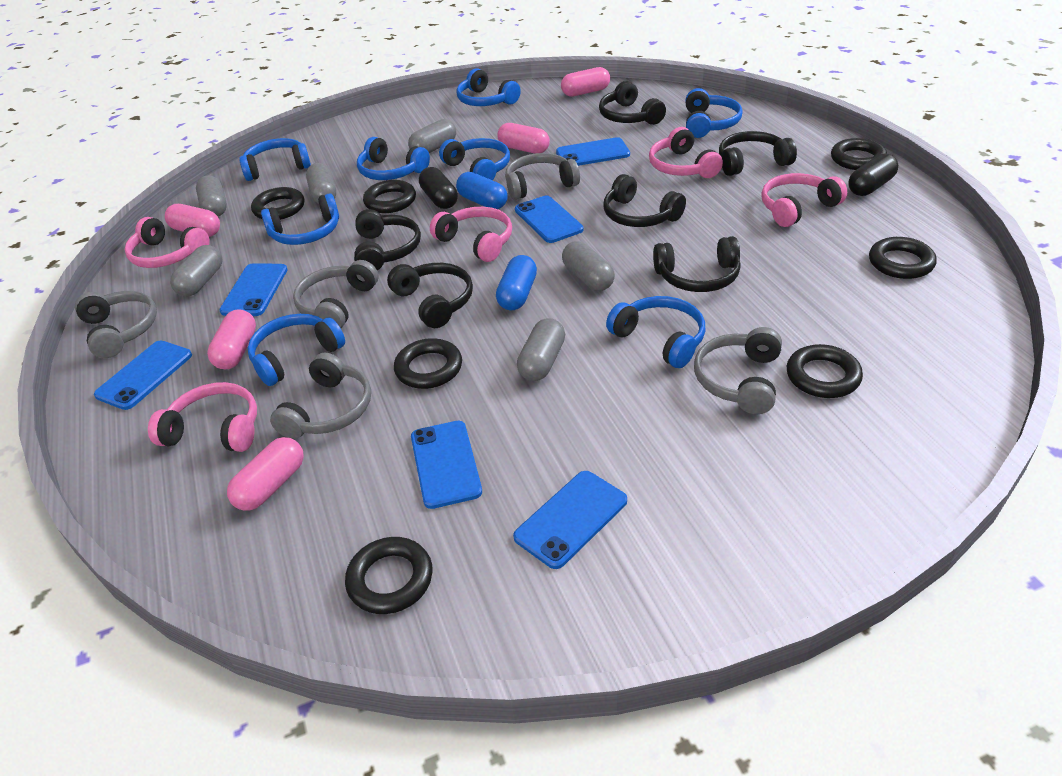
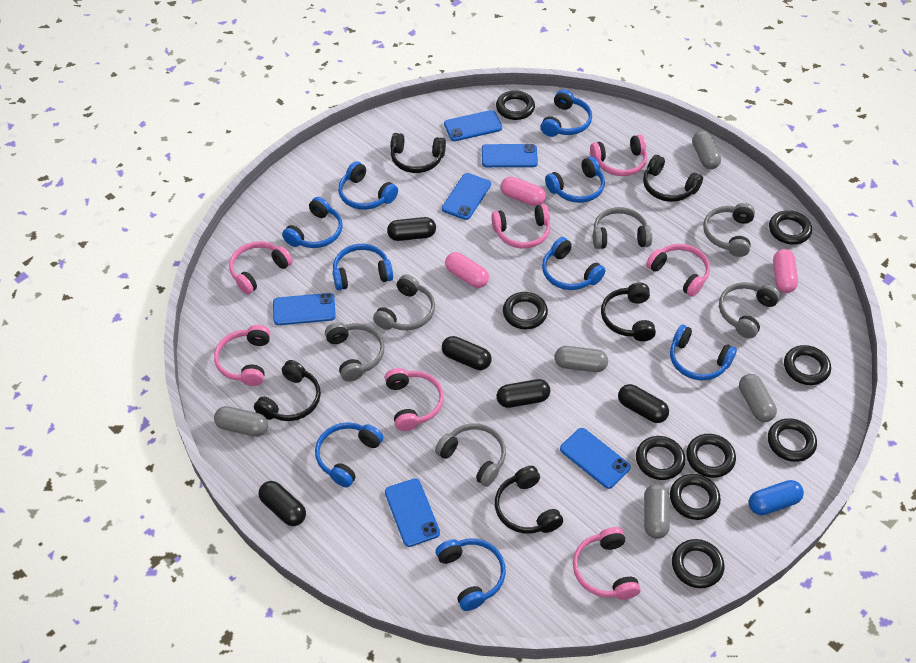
black capsule: 2 -> 5
black headphones: 6 -> 5
black ring: 7 -> 9
blue capsule: 2 -> 1
blue headphones: 8 -> 9
grey capsule: 6 -> 5
grey headphones: 5 -> 6
pink capsule: 5 -> 3
pink headphones: 5 -> 7

